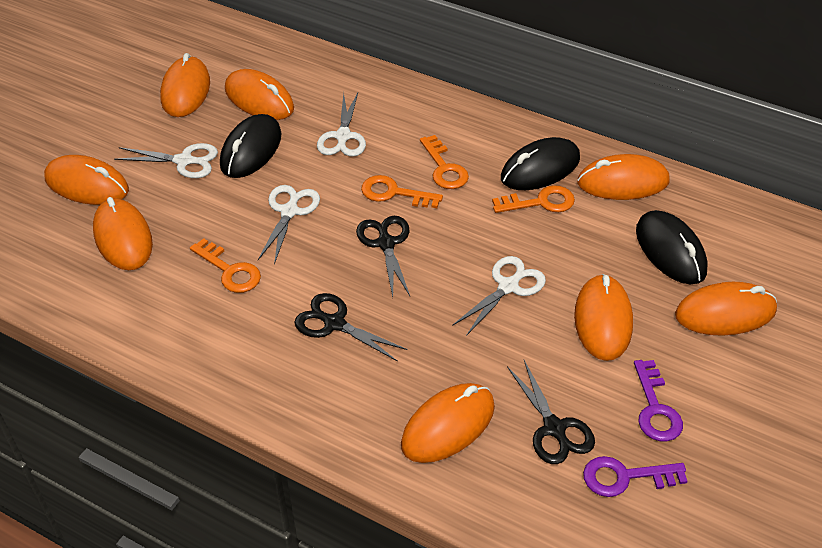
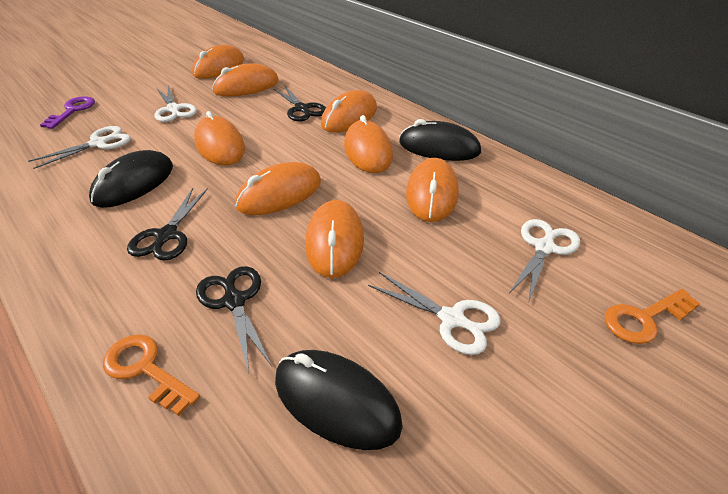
orange key: 4 -> 2
purple key: 2 -> 1

